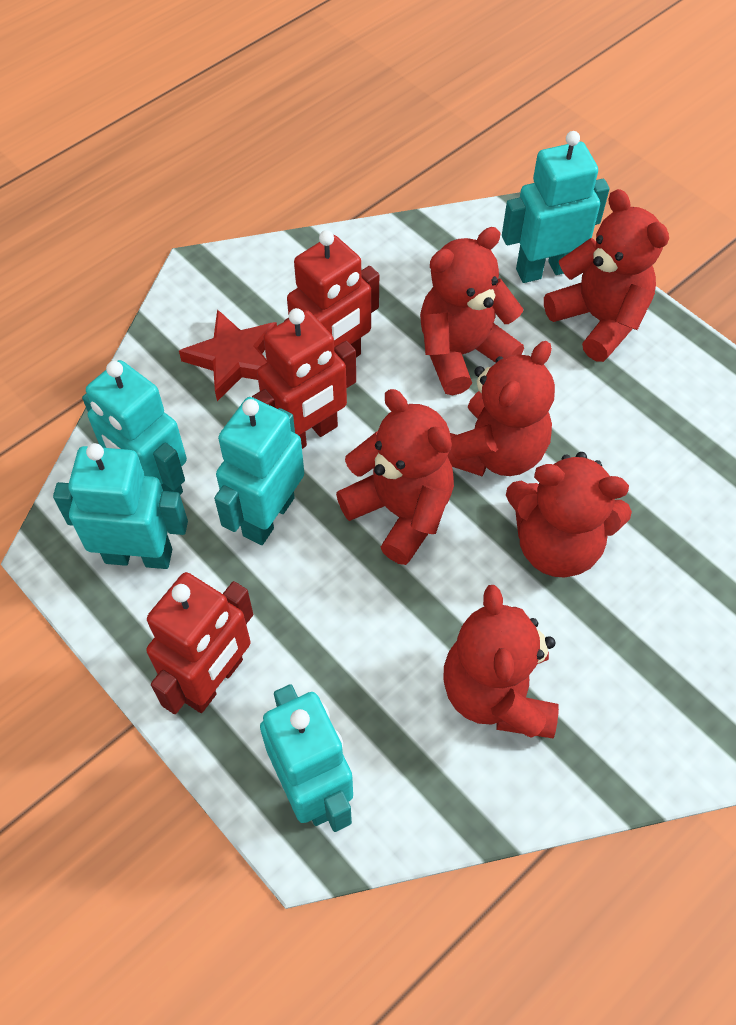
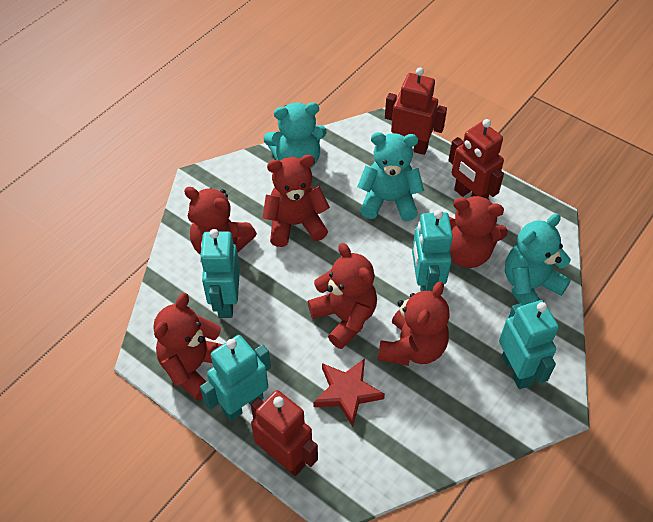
turquoise robot: 5 -> 4
turquoise teddy bear: 0 -> 3

